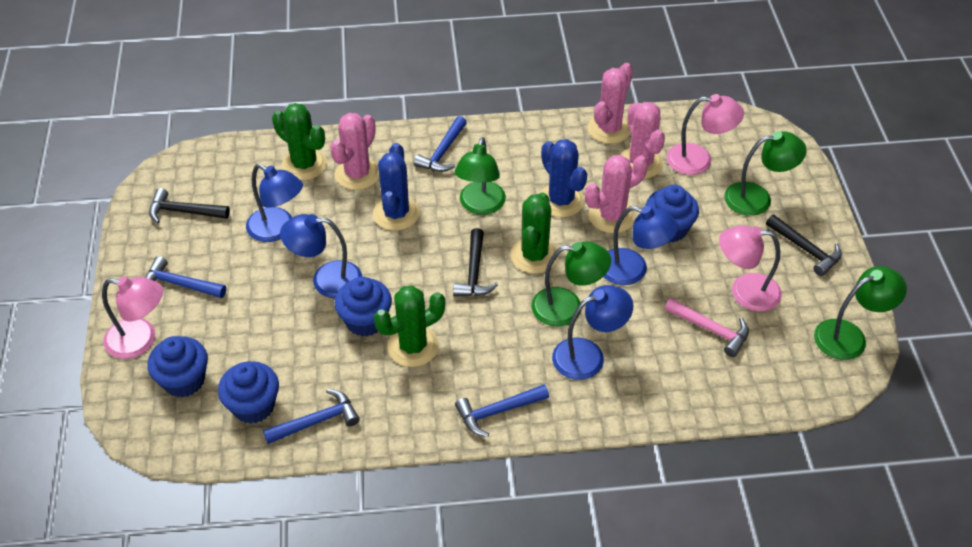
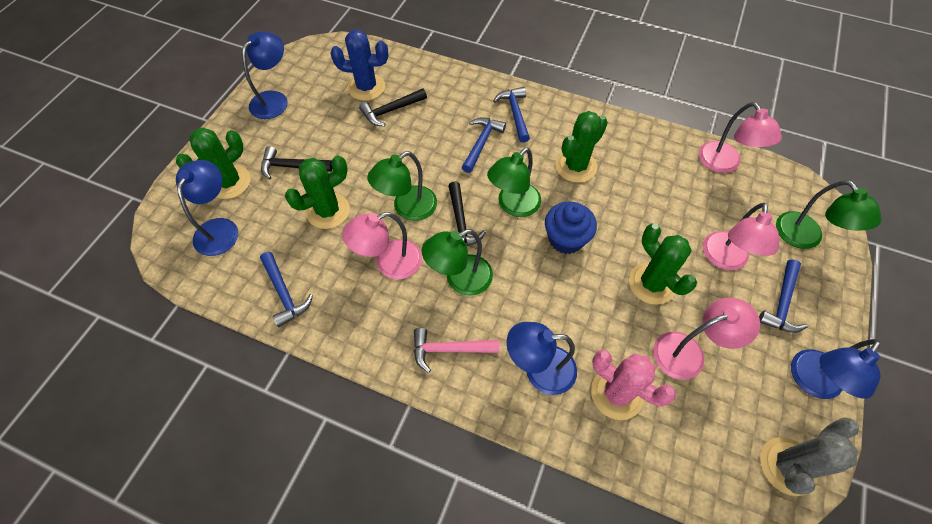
blue cactus: 2 -> 1
blue cupcake: 4 -> 1
green cactus: 3 -> 4
grey cactus: 0 -> 1
pink cactus: 4 -> 1
pink lamp: 3 -> 4

